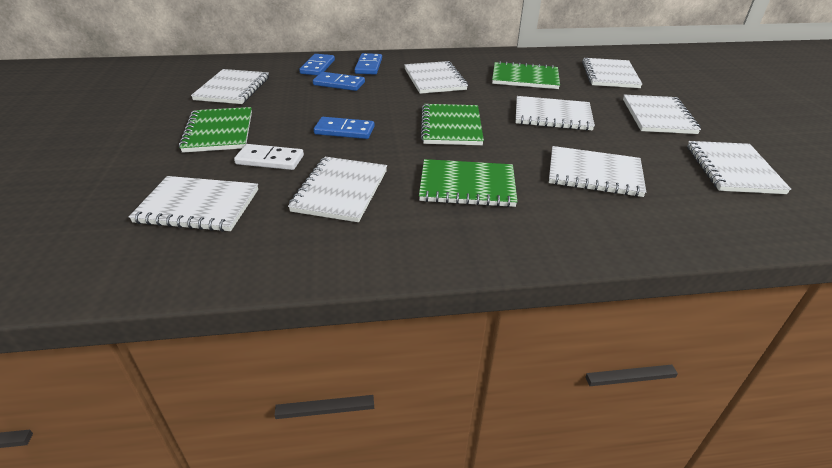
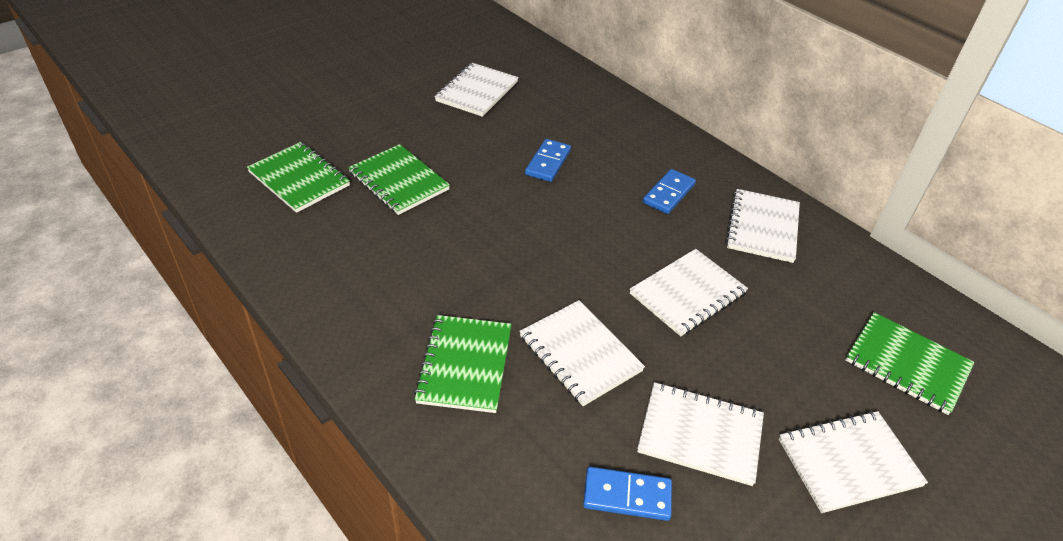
blue domino: 4 -> 3
white domino: 1 -> 0
white notebook: 9 -> 6

